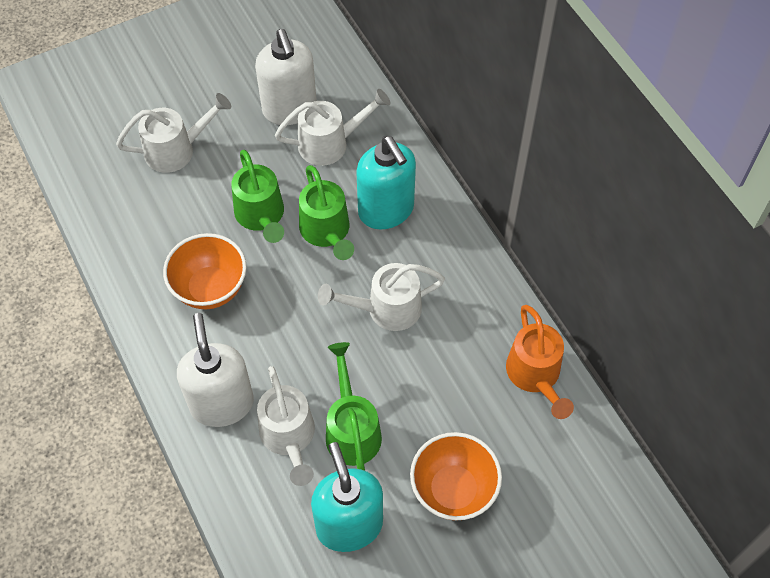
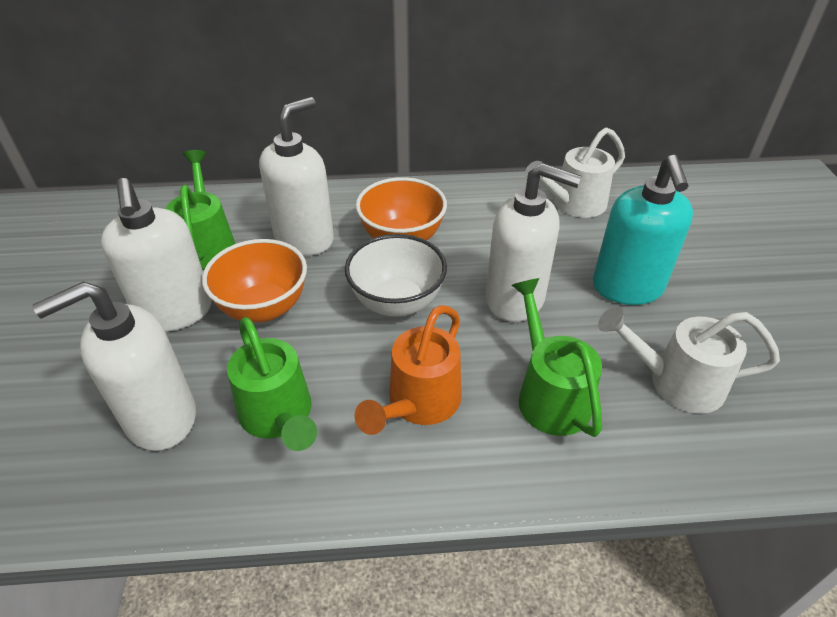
turquoise soap dispenser: 2 -> 1
white bowl: 0 -> 1
white soap dispenser: 2 -> 4
white watering can: 4 -> 2

